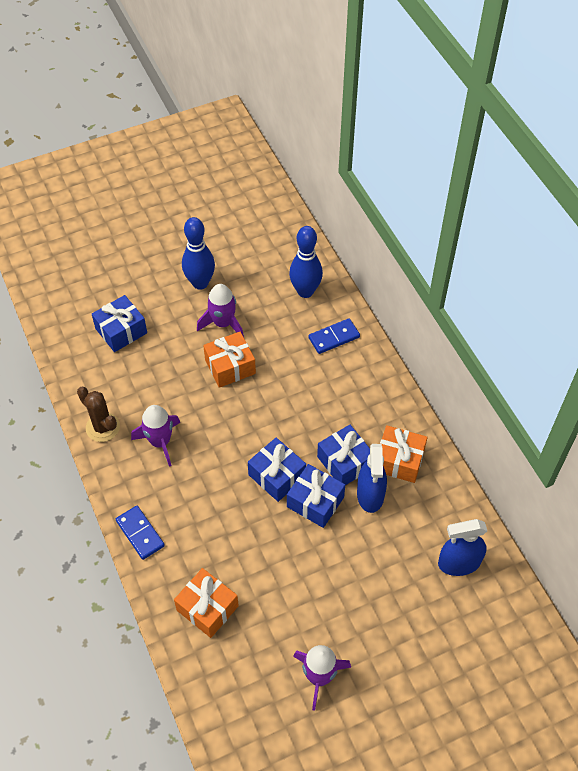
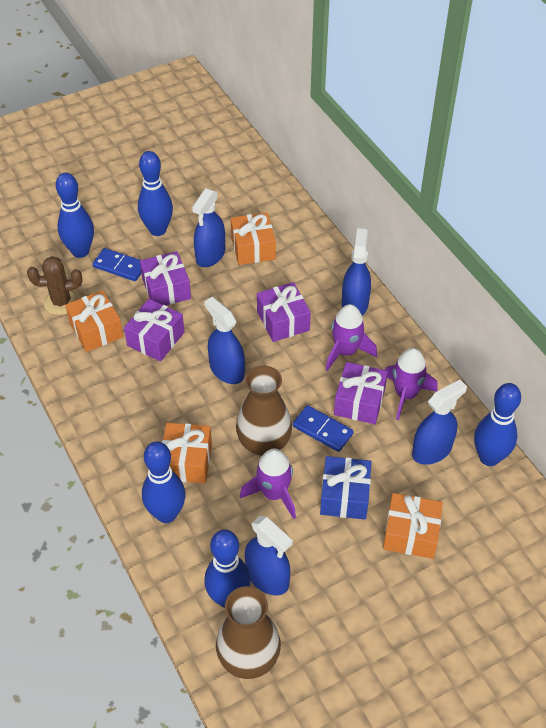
blue bowling pin: 2 -> 5
blue gift: 4 -> 1
blue spray bottle: 2 -> 5
brown vase: 0 -> 2
orange gift: 3 -> 4
purple gift: 0 -> 4

